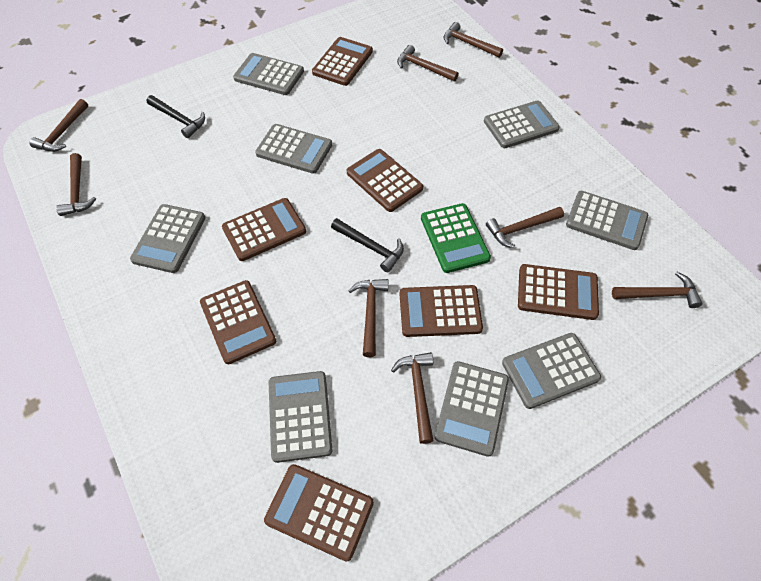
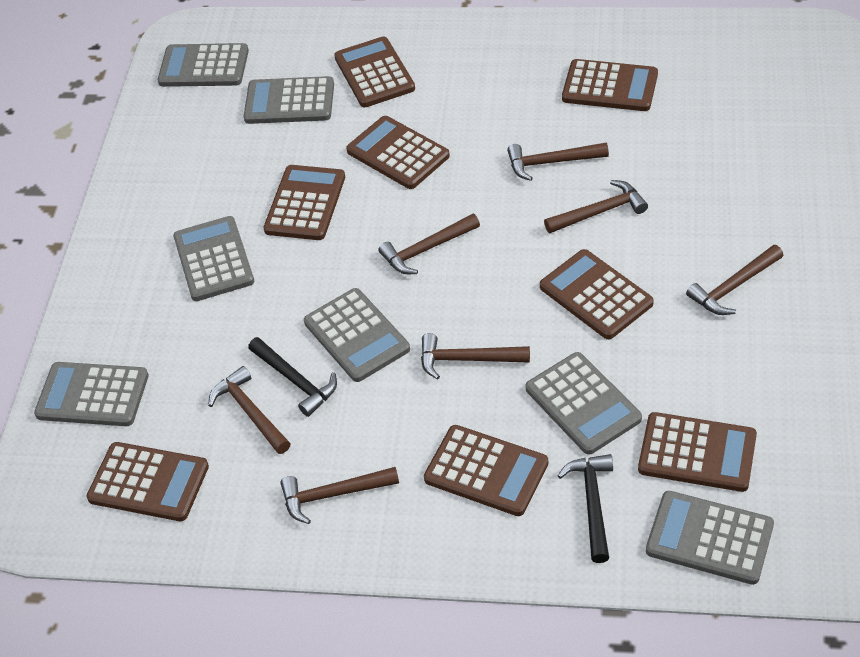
brown calculator: 7 -> 8
brown hammer: 8 -> 7
green calculator: 1 -> 0
grey calculator: 8 -> 7

